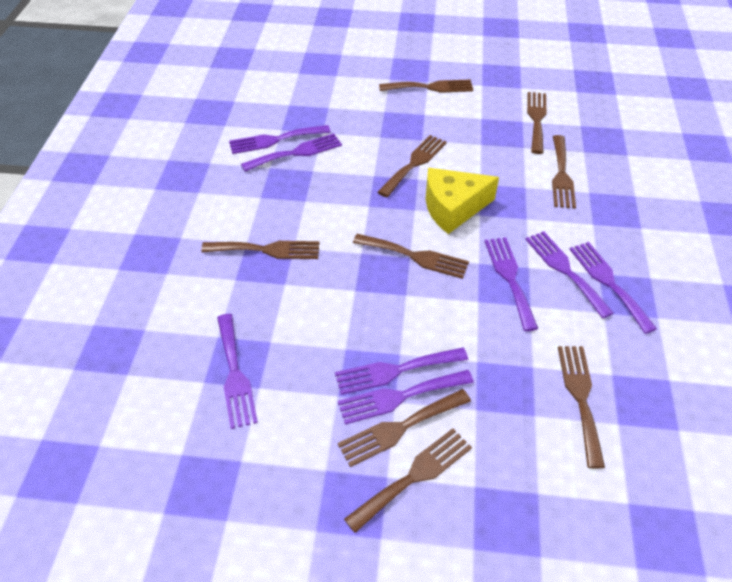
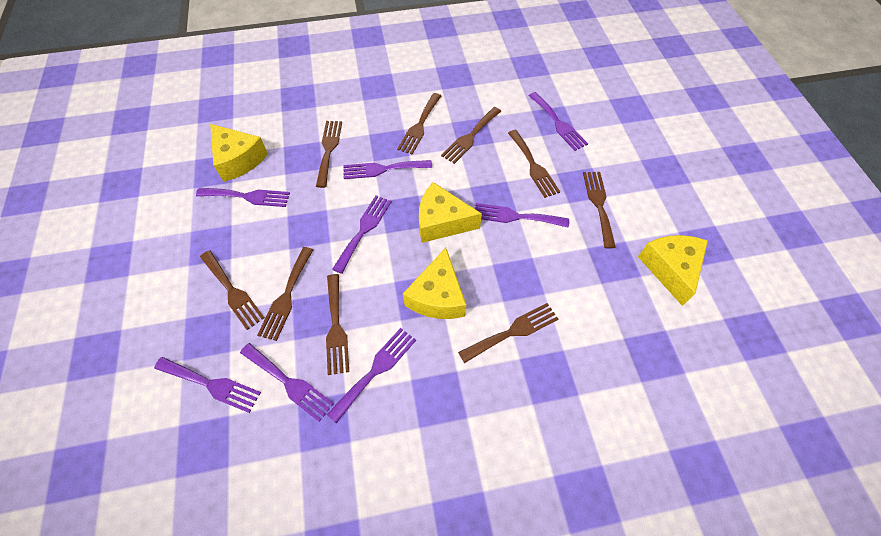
yellow cheese: 1 -> 4

